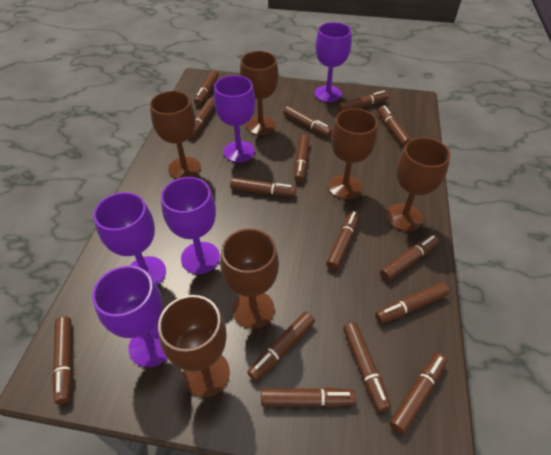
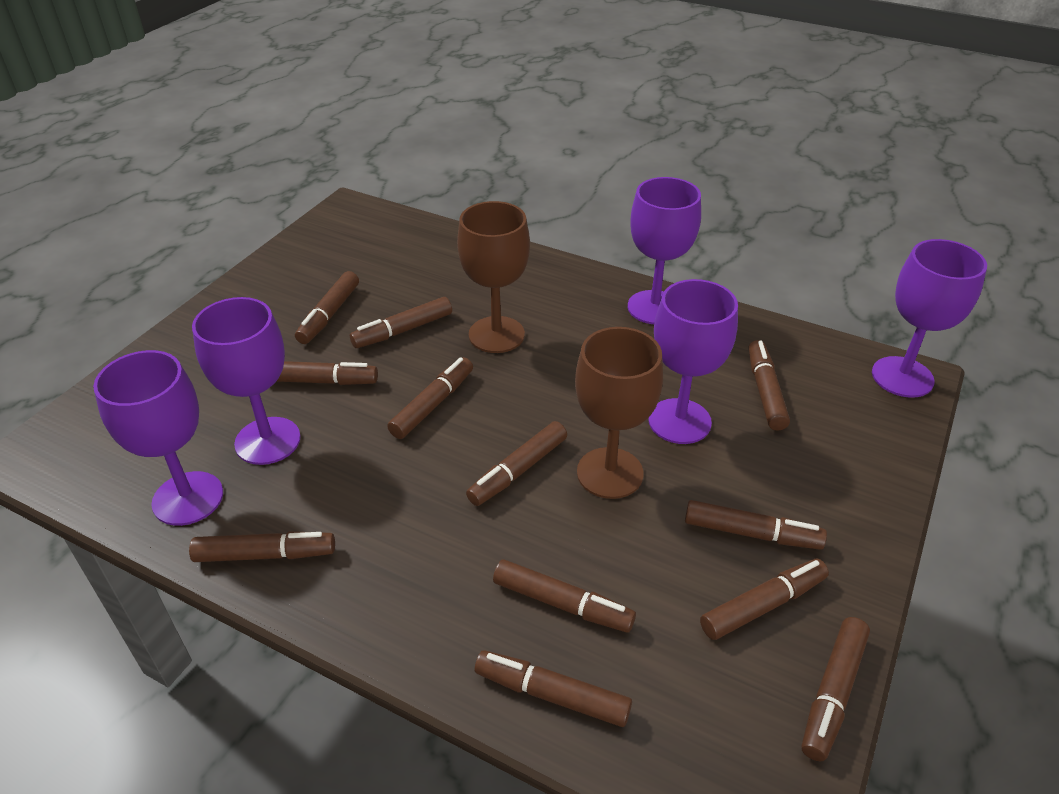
brown goblet: 6 -> 2
brown marker: 15 -> 12

